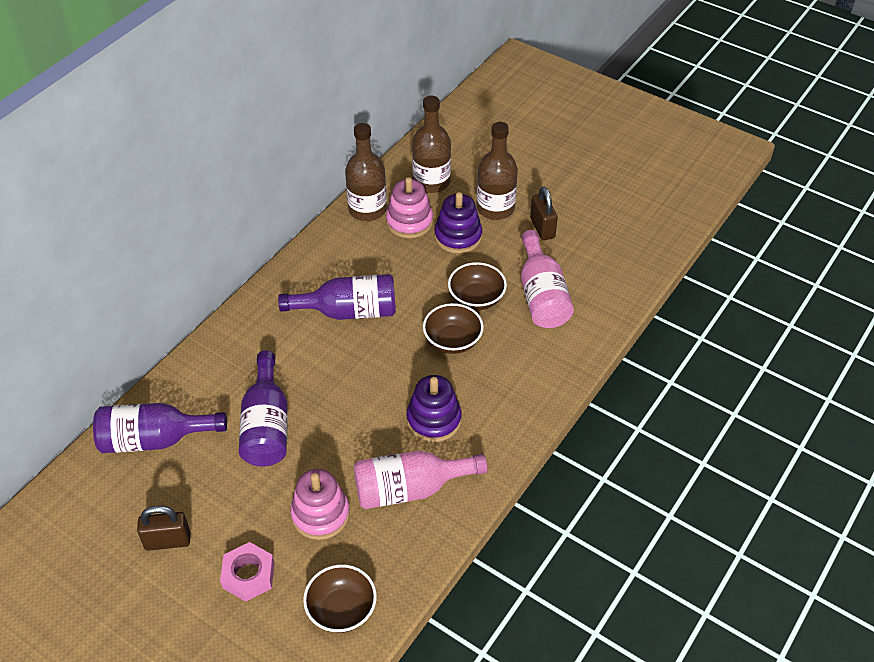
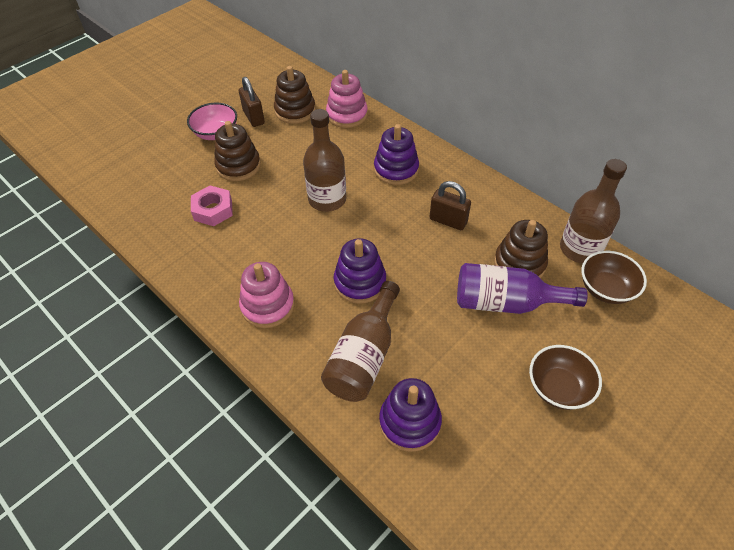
brown bowl: 3 -> 2
brown stacking toy: 0 -> 3
pink bottle: 2 -> 0
pink bowl: 0 -> 1
purple bottle: 3 -> 1
purple stacking toy: 2 -> 3

